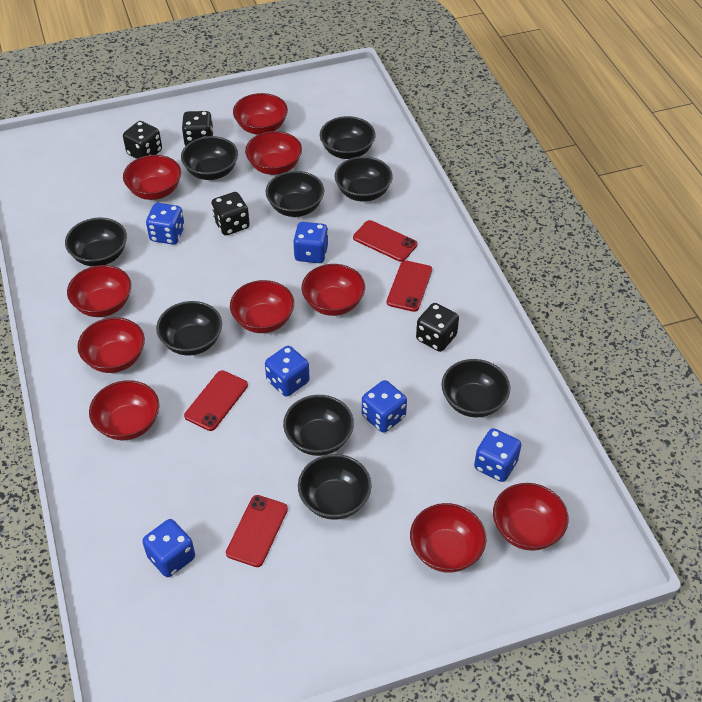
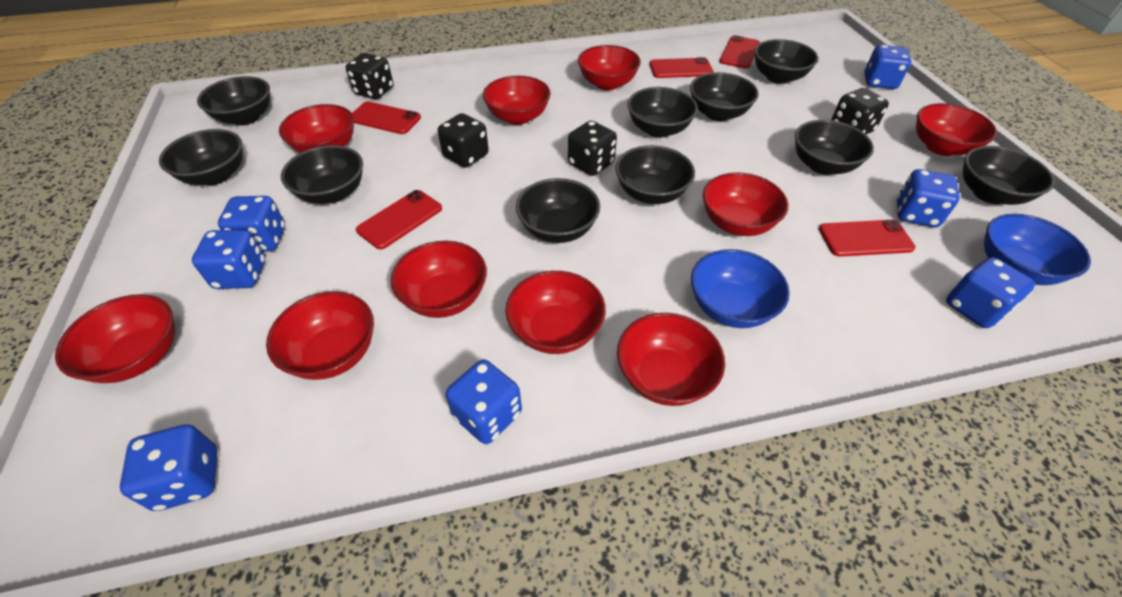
black bowl: 9 -> 10
blue bowl: 0 -> 2
blue dice: 6 -> 7
red phone: 4 -> 5

